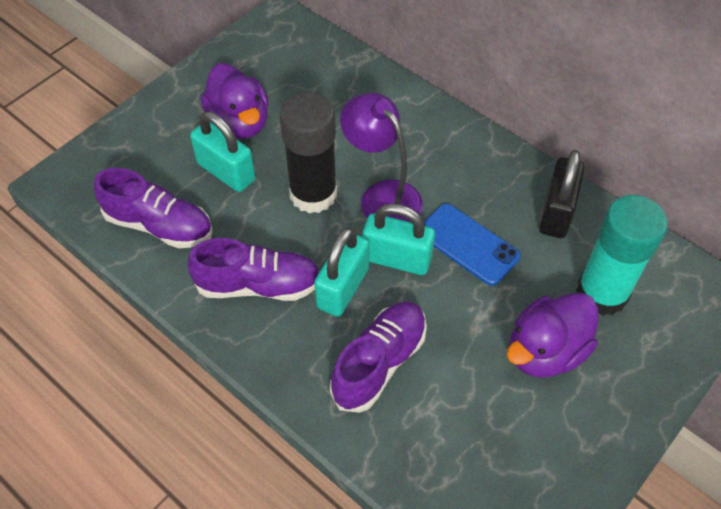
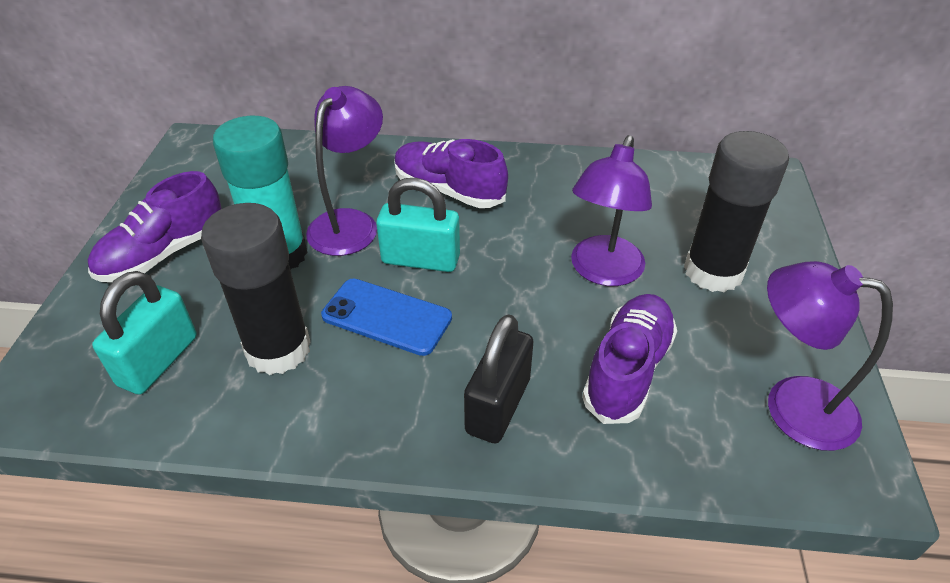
black glue stick: 1 -> 2
purple duck: 2 -> 0
purple lamp: 1 -> 3
turquoise padlock: 3 -> 2

